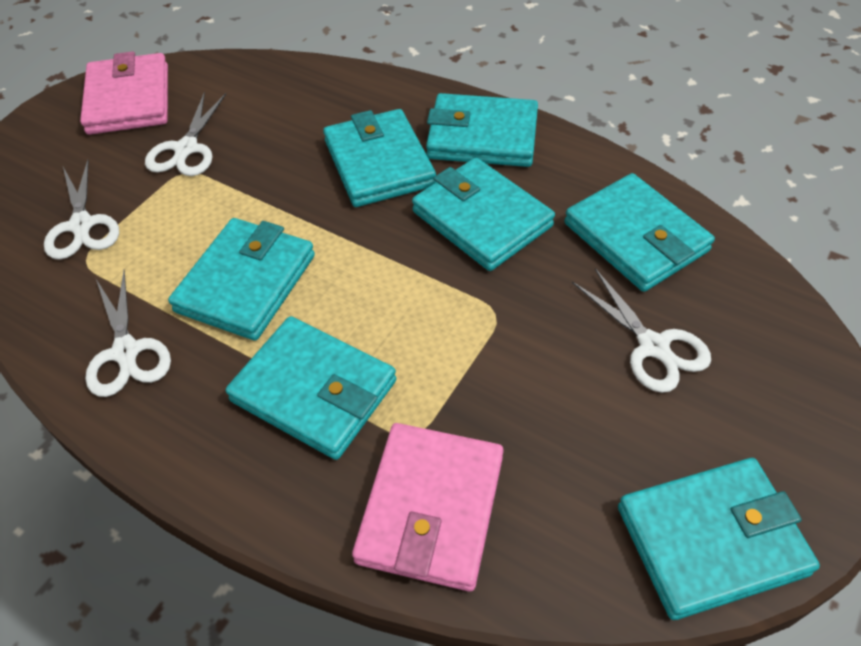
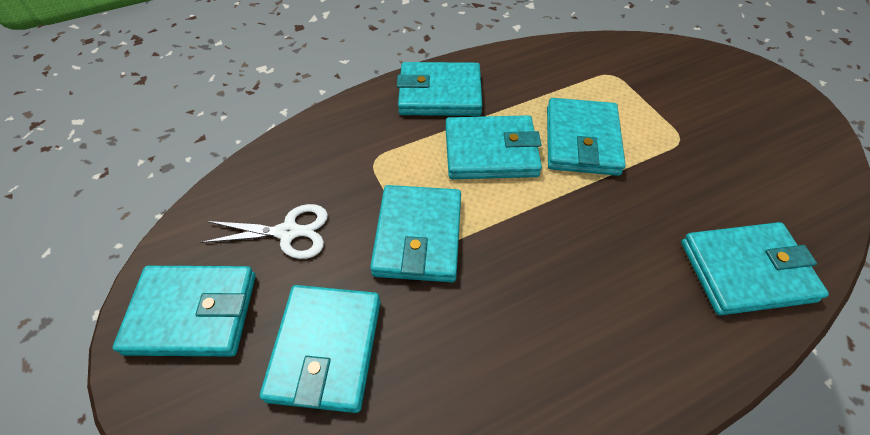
pink wallet: 2 -> 0
white scissors: 4 -> 1

